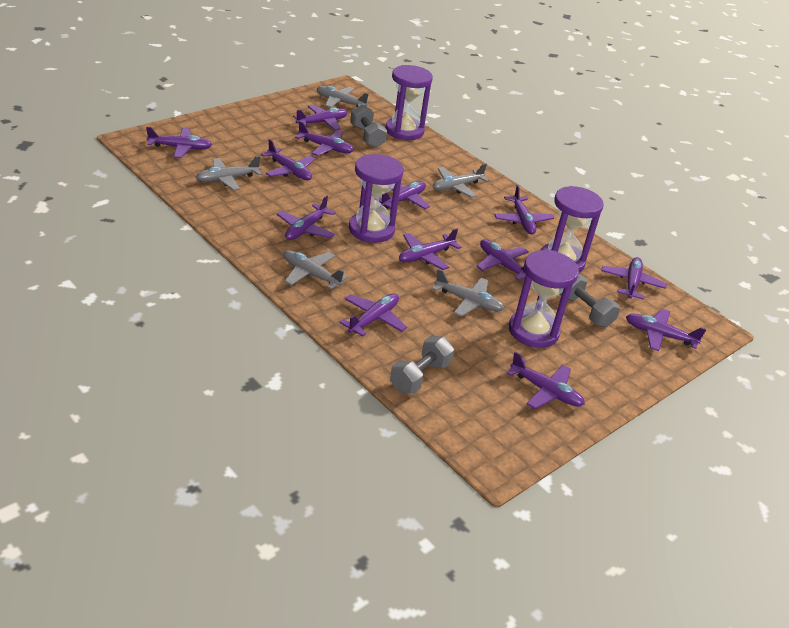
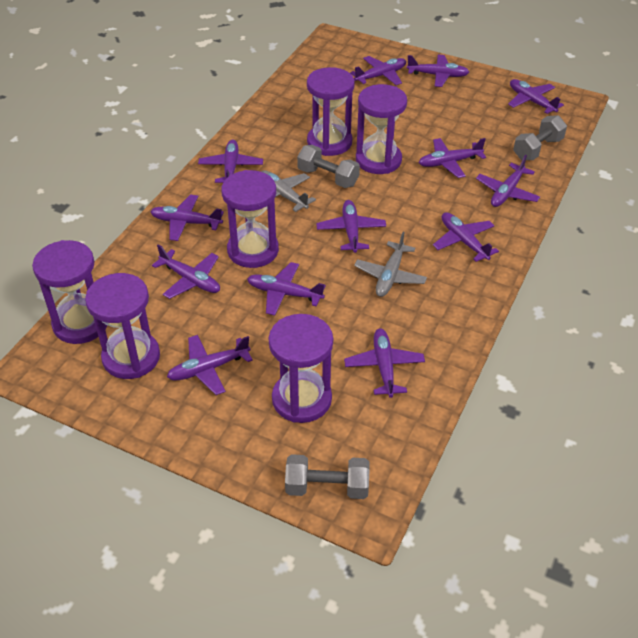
grey plane: 5 -> 2
purple hourglass: 4 -> 6

